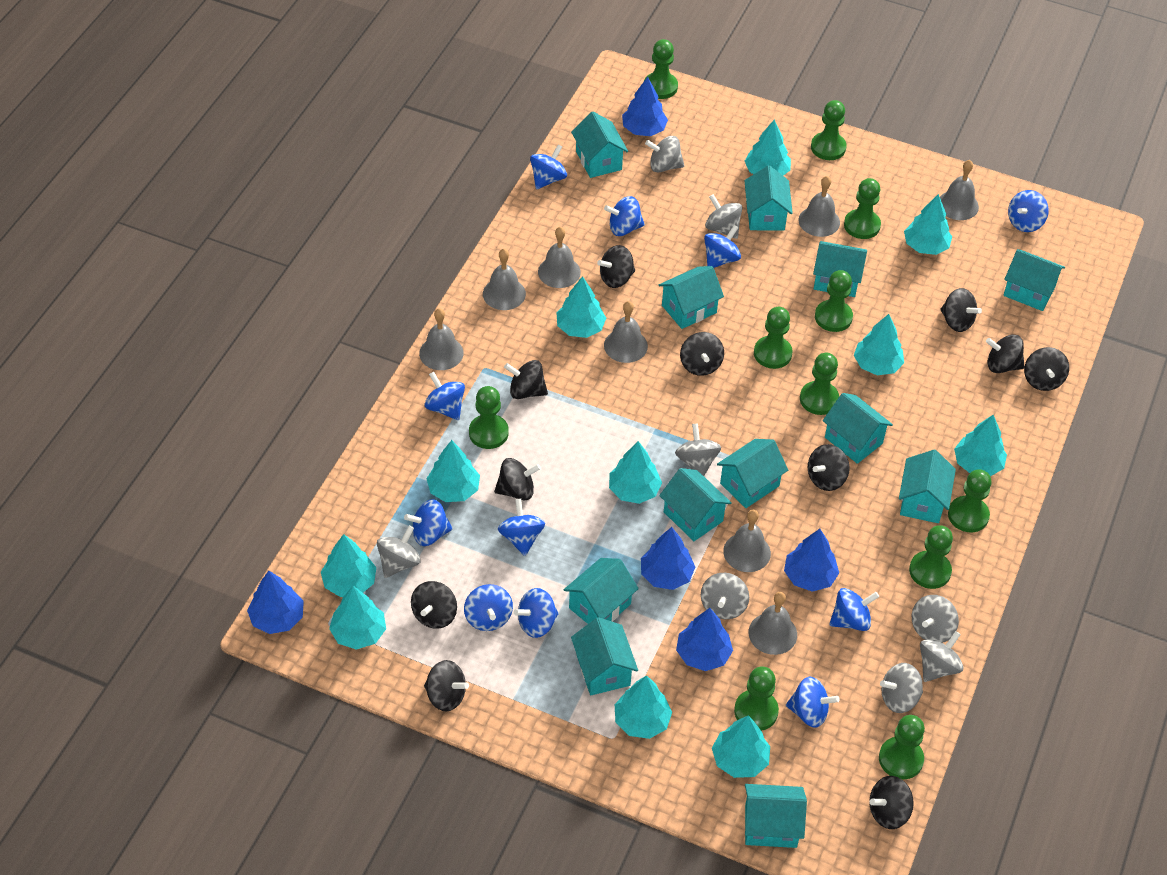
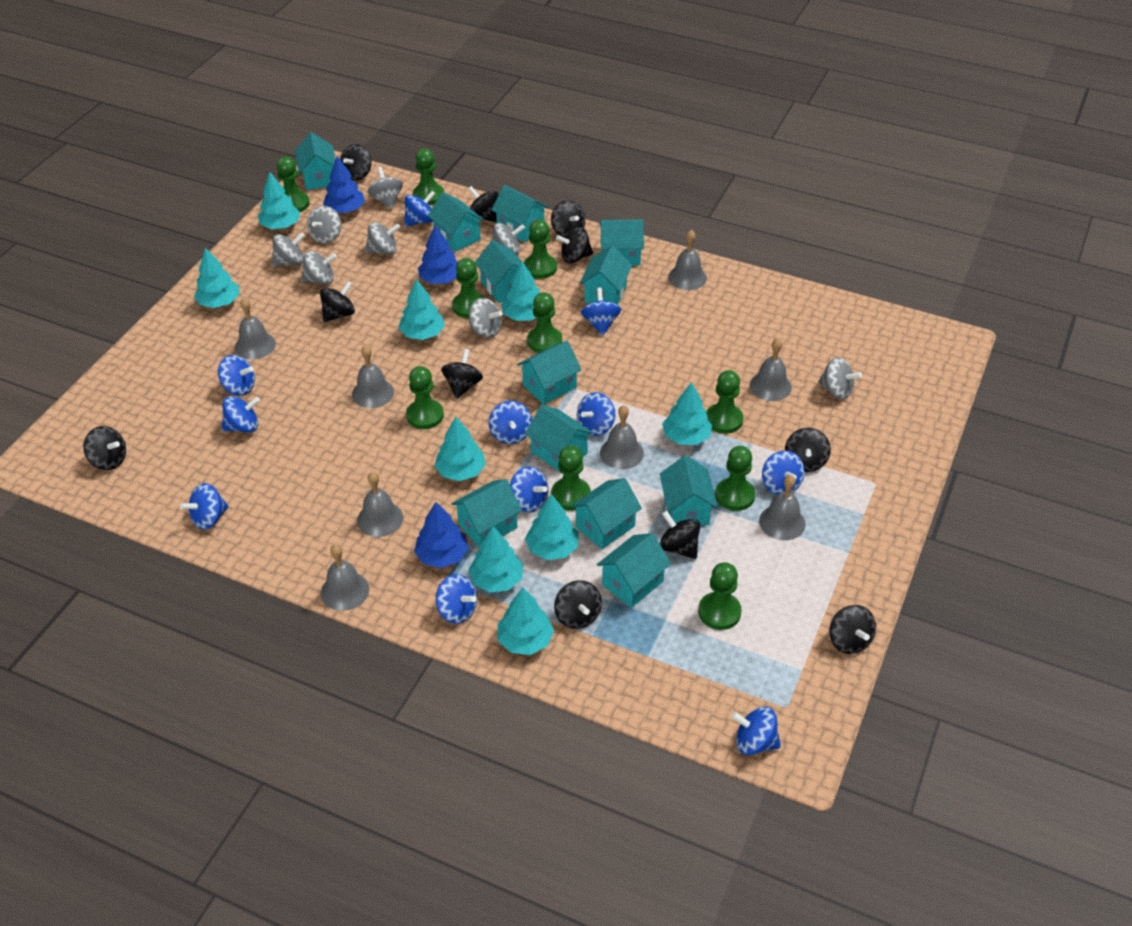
blue tree: 5 -> 3
green pawn: 11 -> 10
turquoise tree: 11 -> 9

